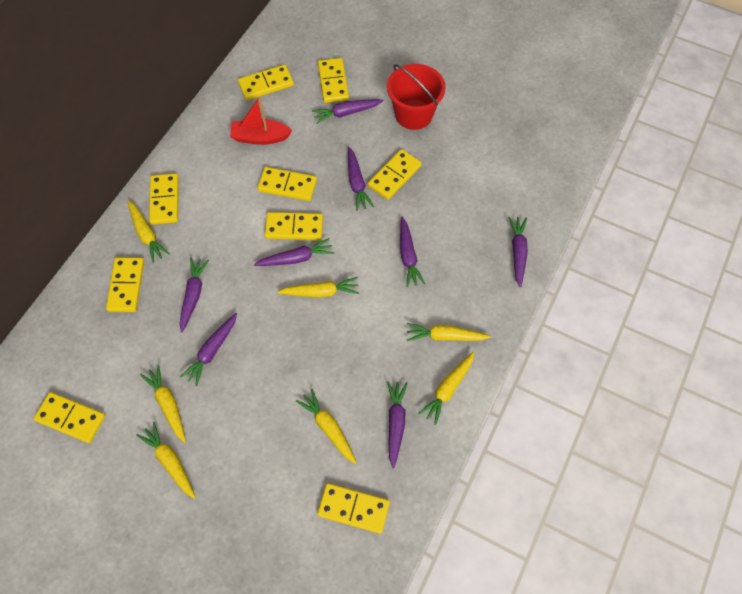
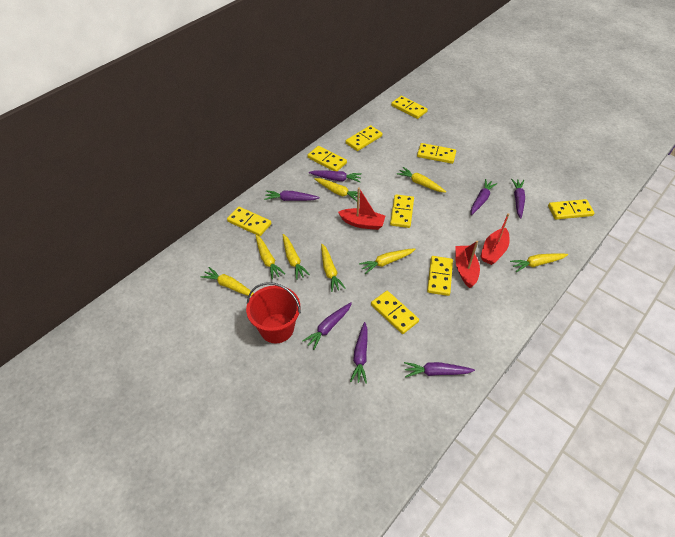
purple carrot: 8 -> 7
red boat: 1 -> 3
yellow carrot: 7 -> 8

